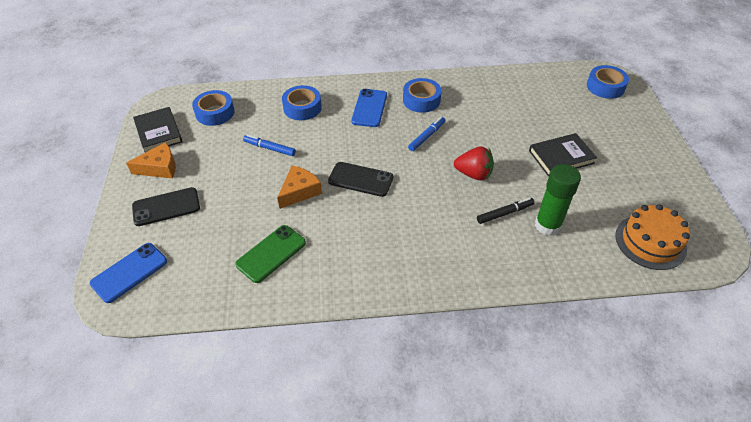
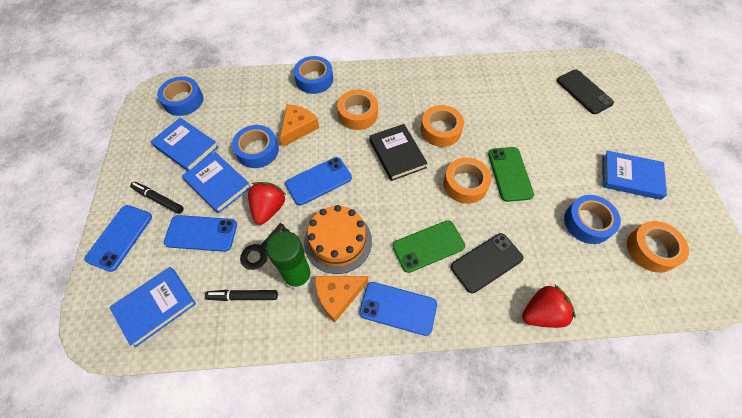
black book: 2 -> 1
black key: 0 -> 1
black marker: 1 -> 2
blue book: 0 -> 4
blue marker: 2 -> 0
blue phone: 2 -> 4
green phone: 1 -> 2
orange tape: 0 -> 4
red strawberry: 1 -> 2

